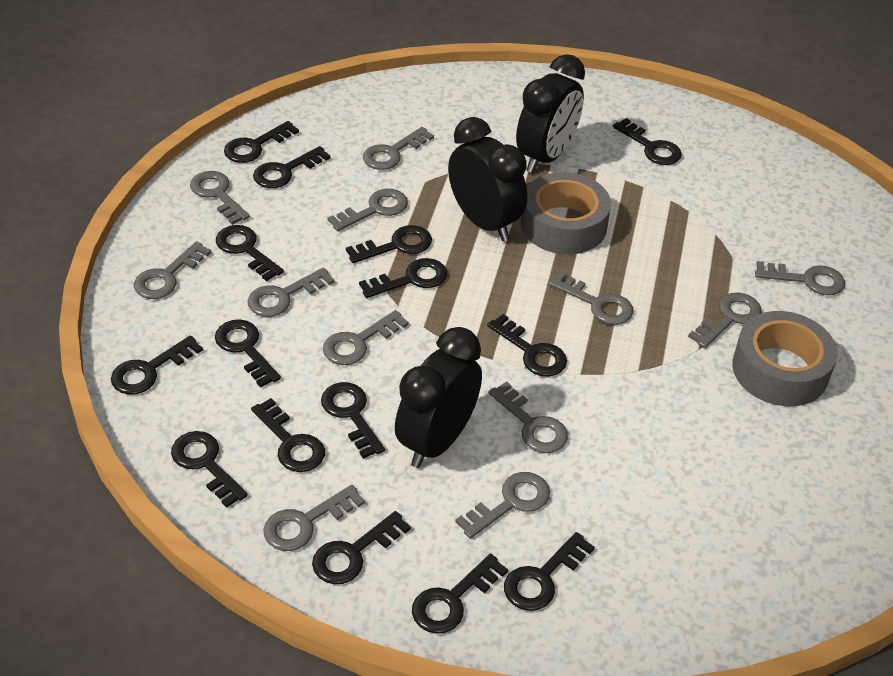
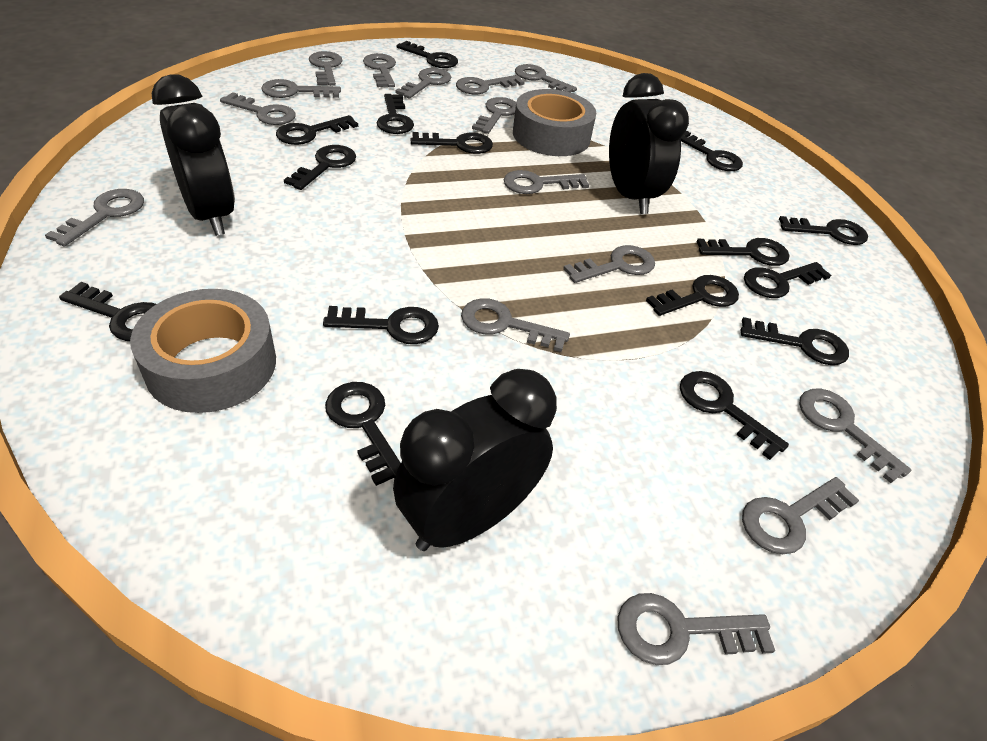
grey key: 12 -> 15

